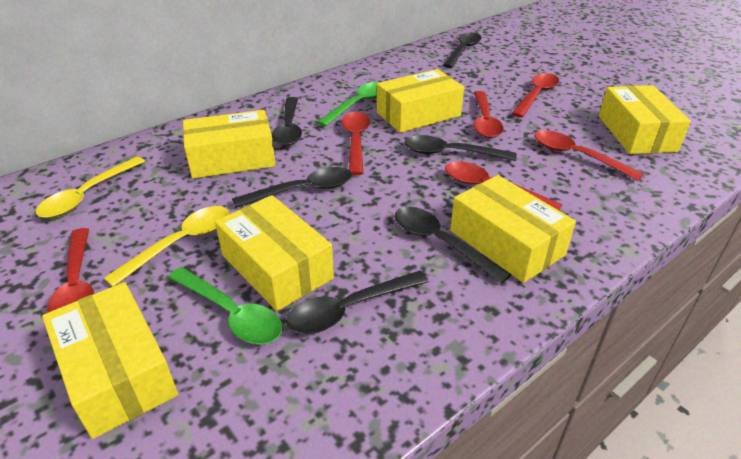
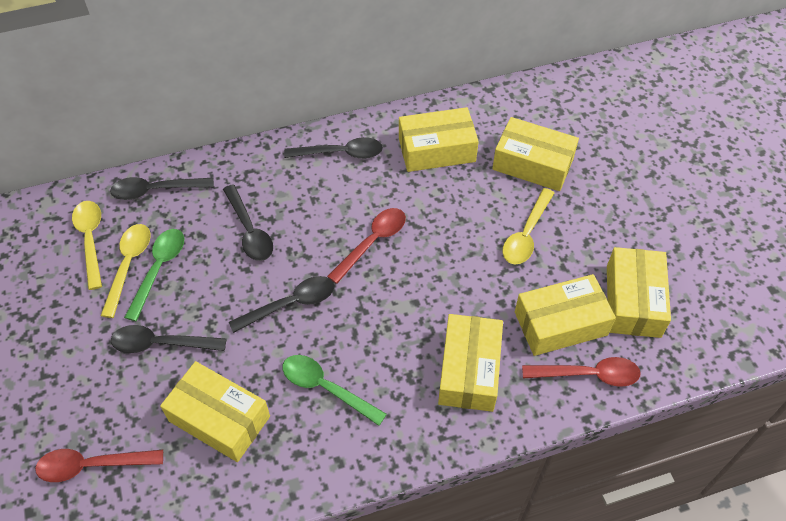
black spoon: 6 -> 5
red spoon: 6 -> 3
yellow spoon: 2 -> 3

